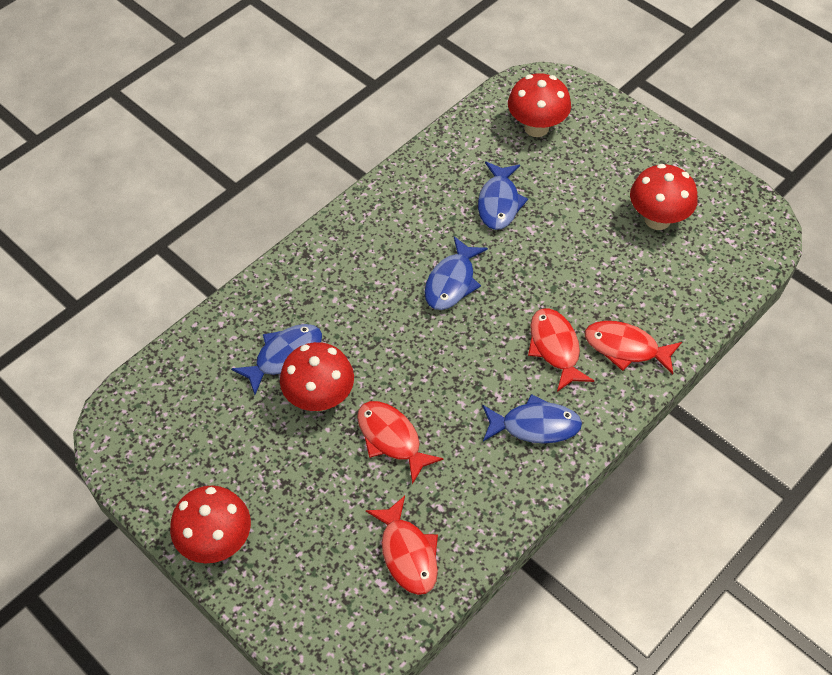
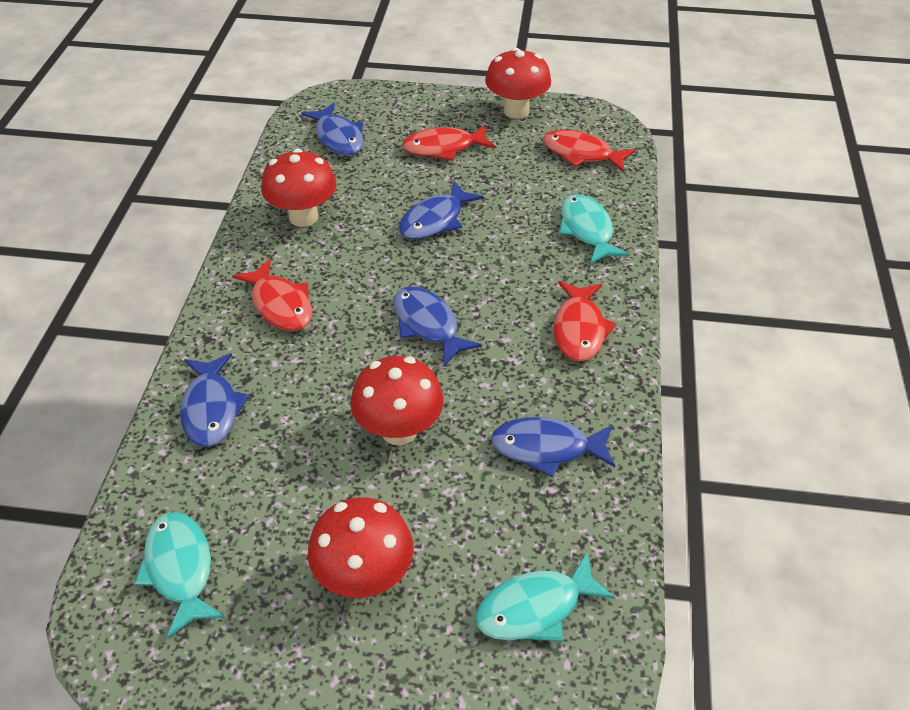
blue fish: 4 -> 5
turquoise fish: 0 -> 3

